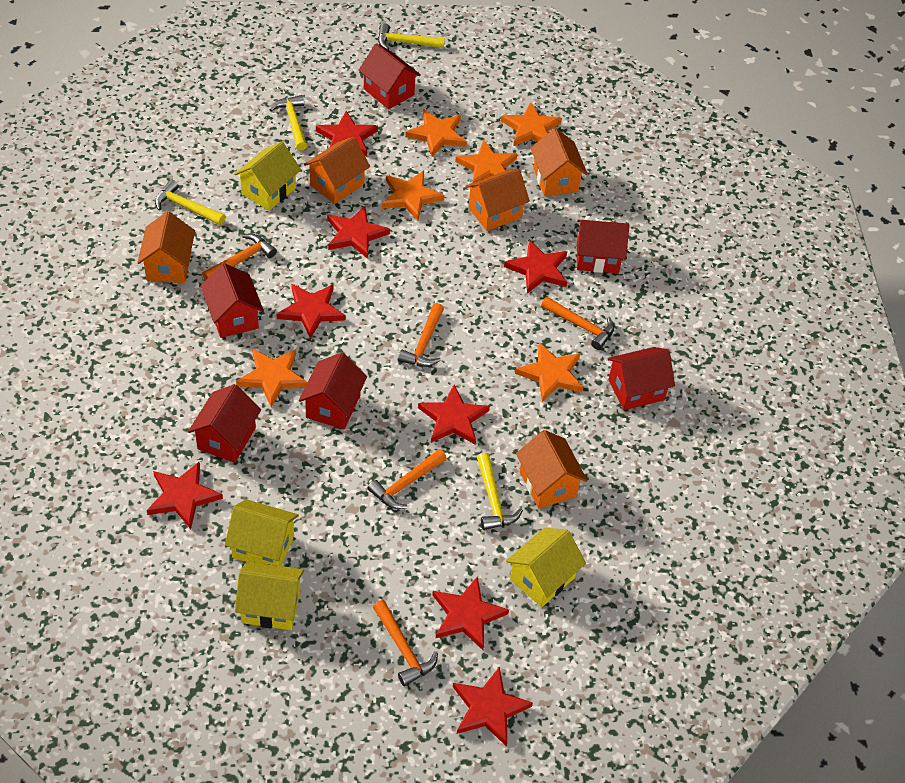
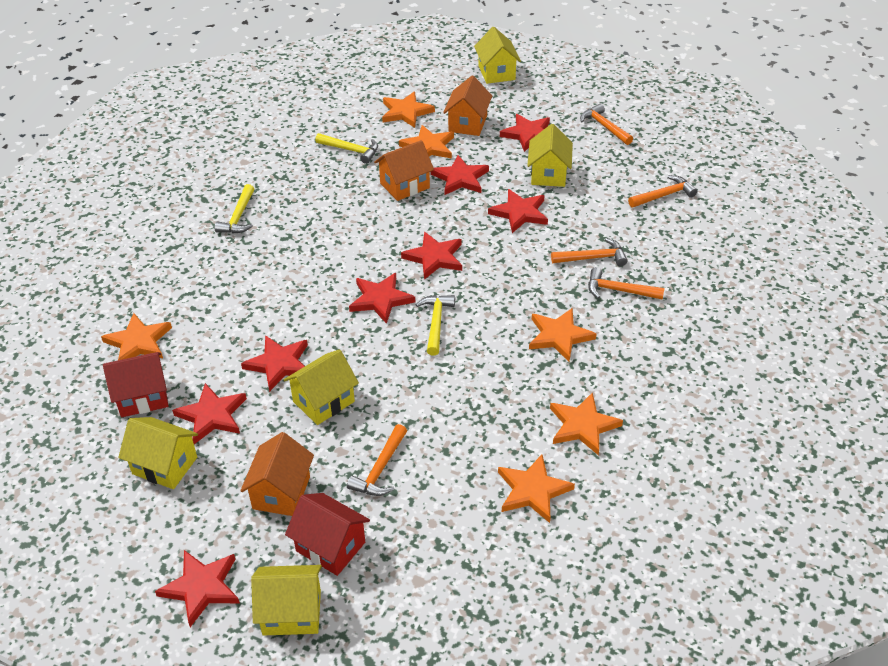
orange house: 5 -> 3
red house: 6 -> 2
yellow hammer: 4 -> 3
yellow house: 4 -> 5

